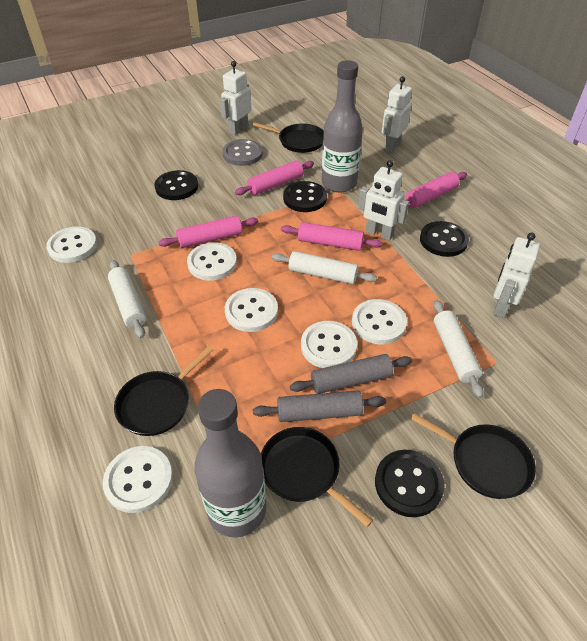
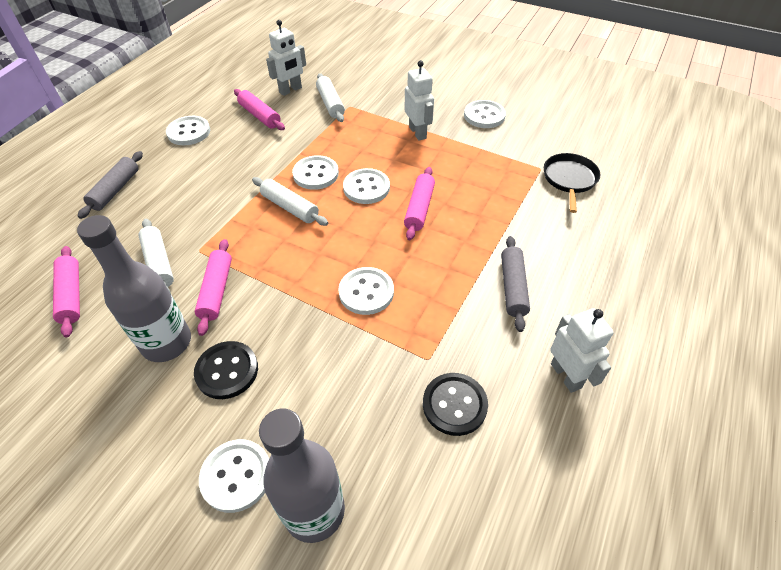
black button: 4 -> 2
black pan: 4 -> 1
grey button: 1 -> 0
white robot: 4 -> 3

